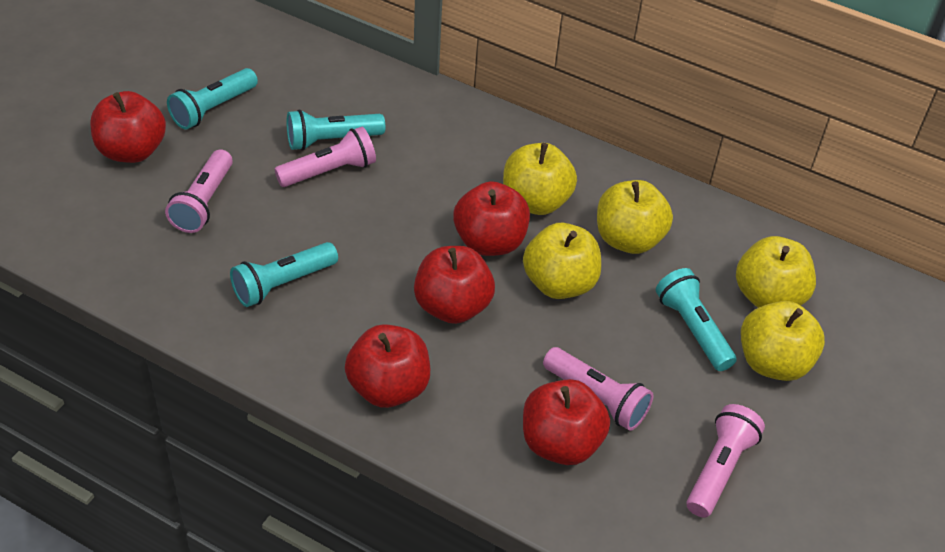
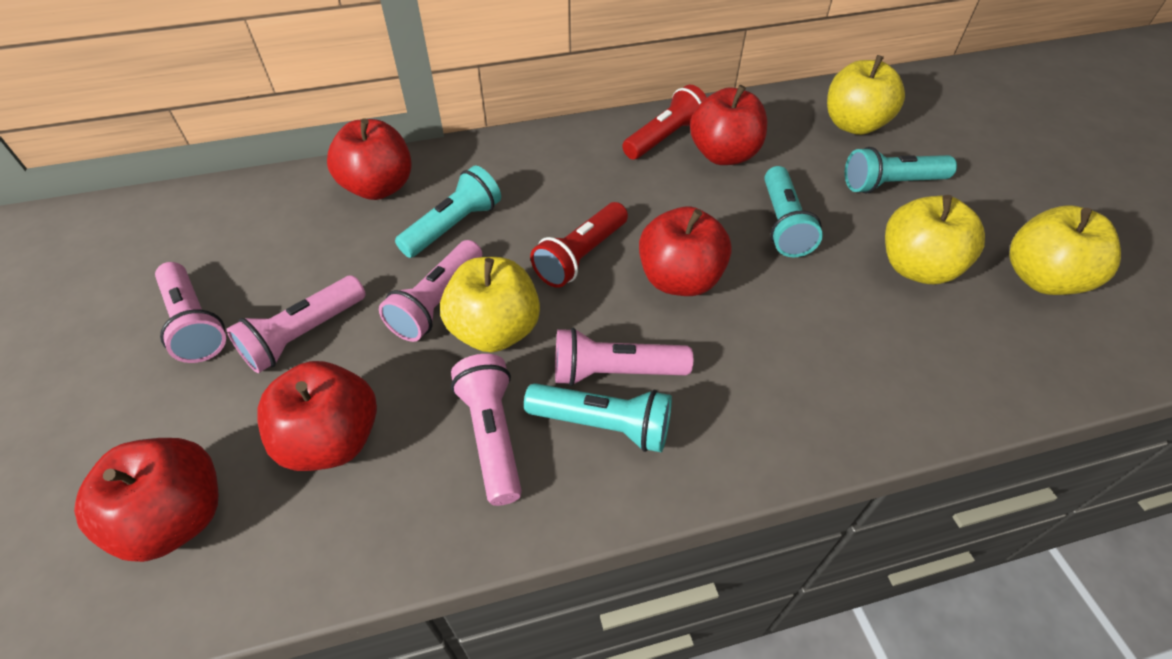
pink flashlight: 4 -> 5
red flashlight: 0 -> 2
yellow apple: 5 -> 4

